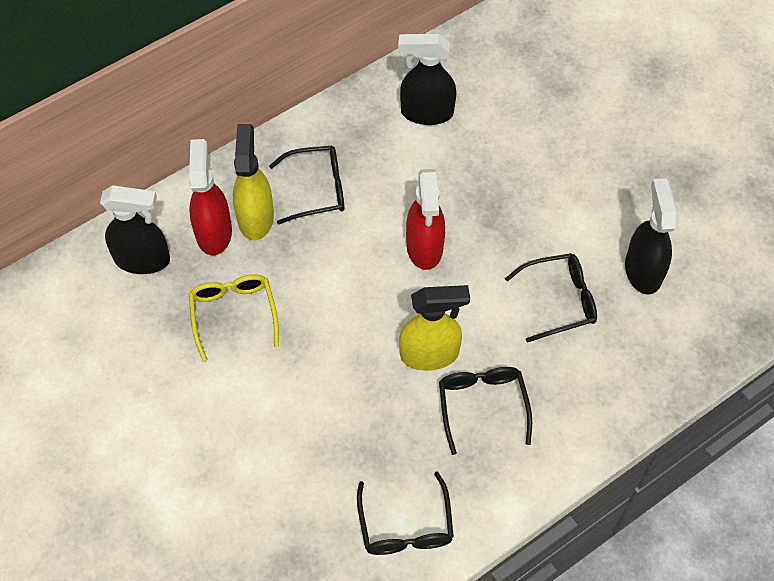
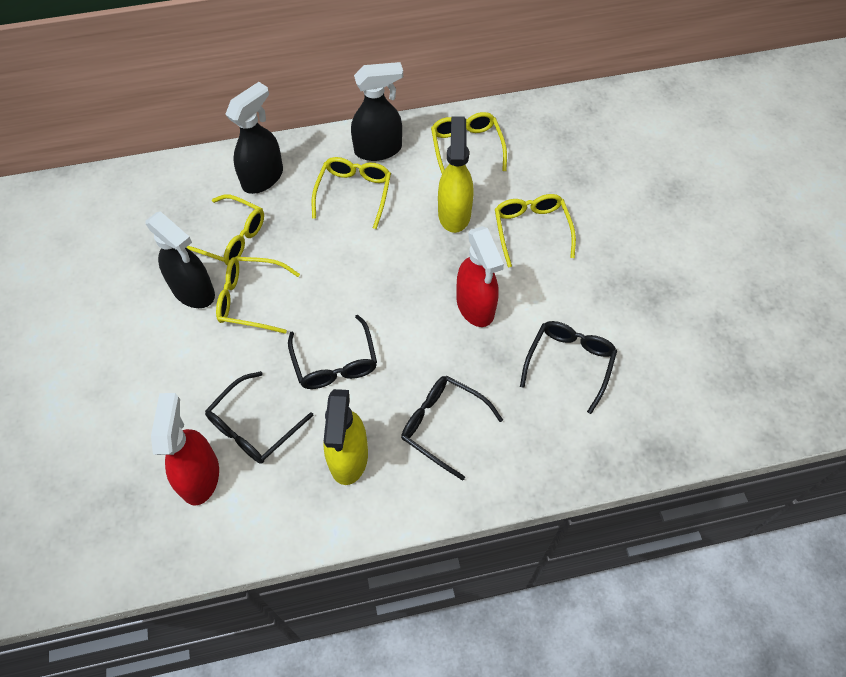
yellow glasses: 1 -> 5

